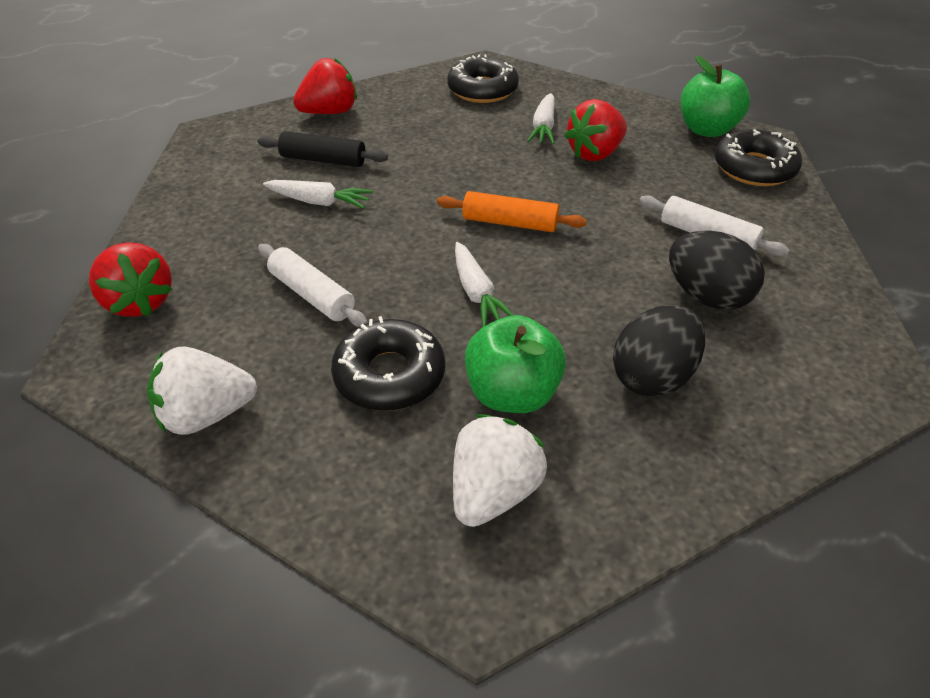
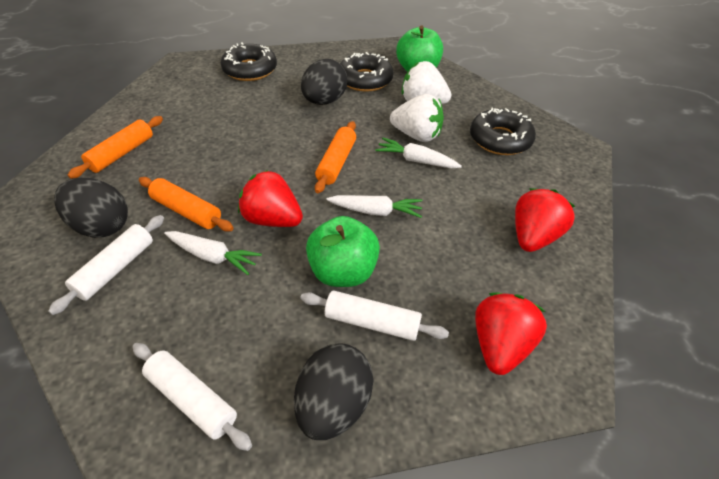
black egg: 2 -> 3
black rolling pin: 1 -> 0
orange rolling pin: 1 -> 3
white rolling pin: 2 -> 3

